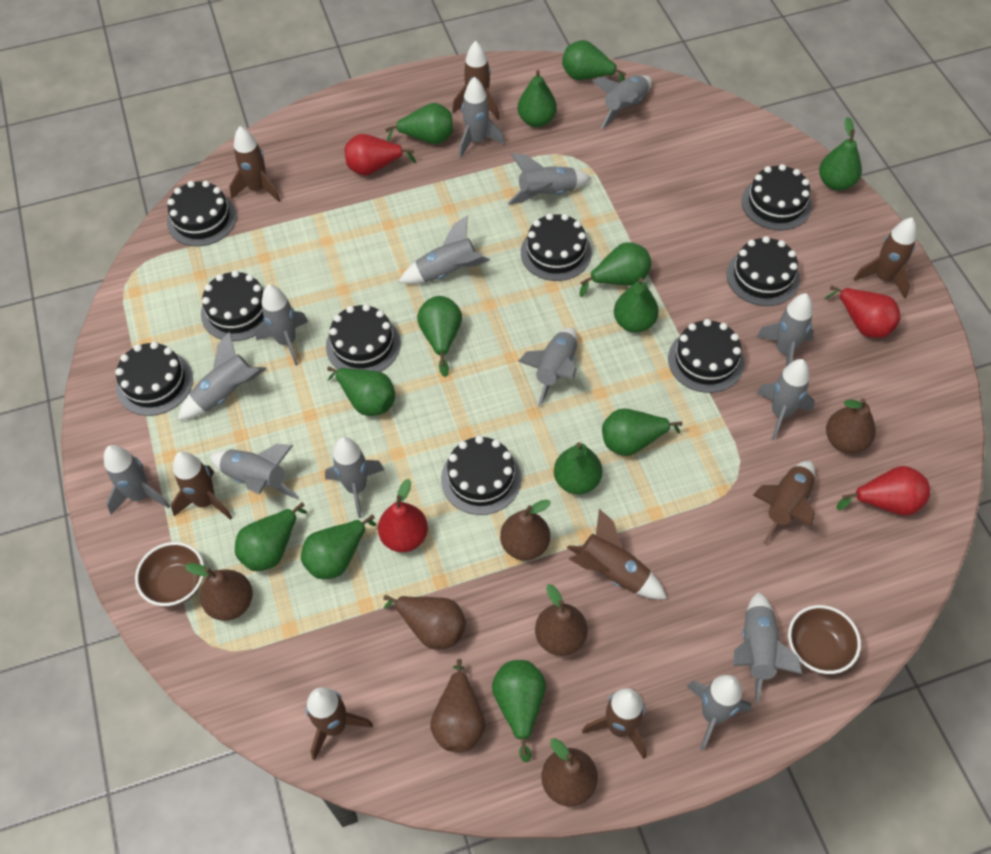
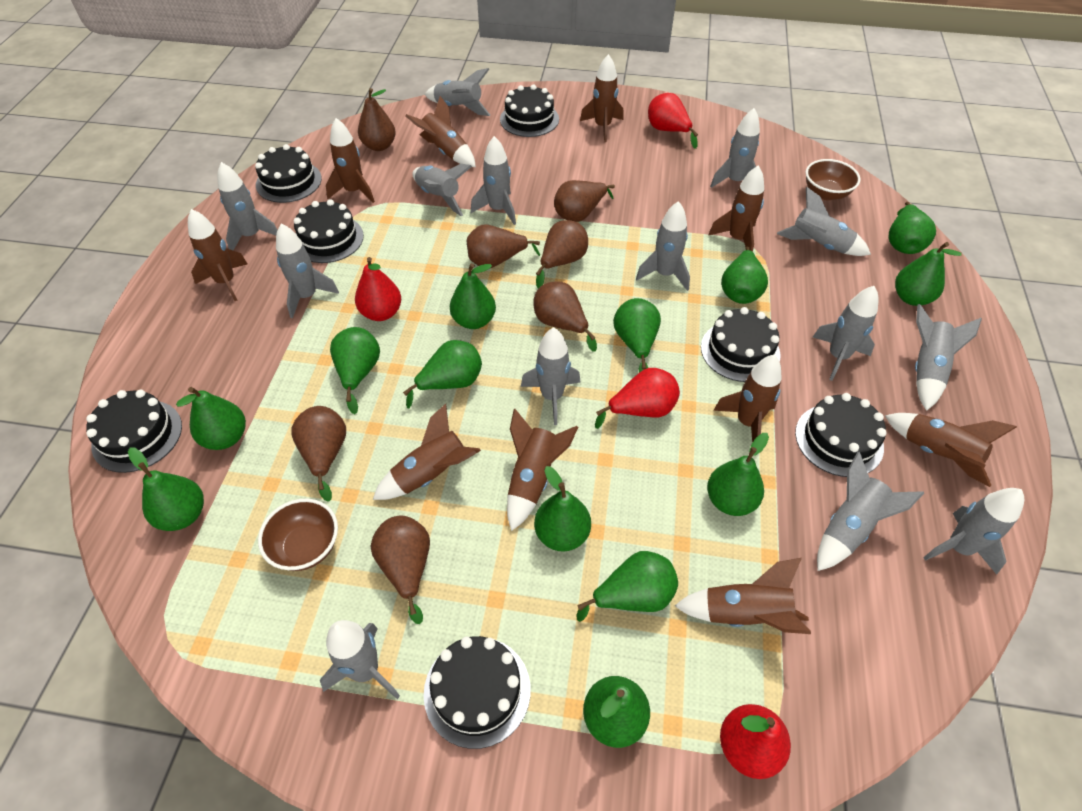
black cake: 9 -> 7
brown rocket: 8 -> 10

